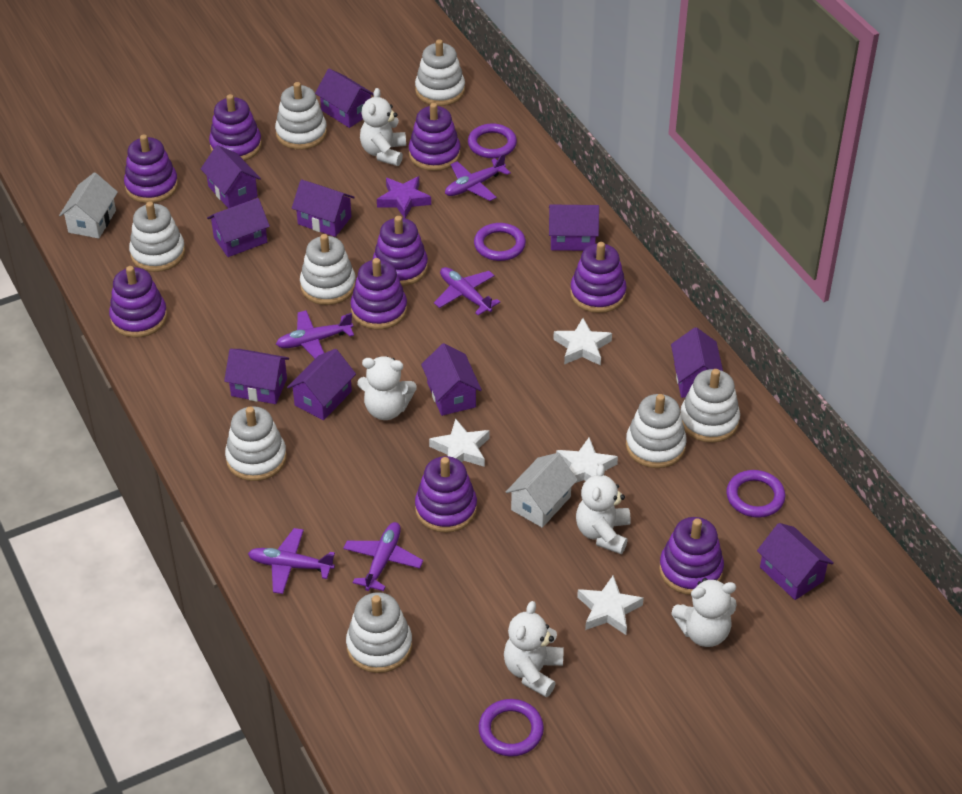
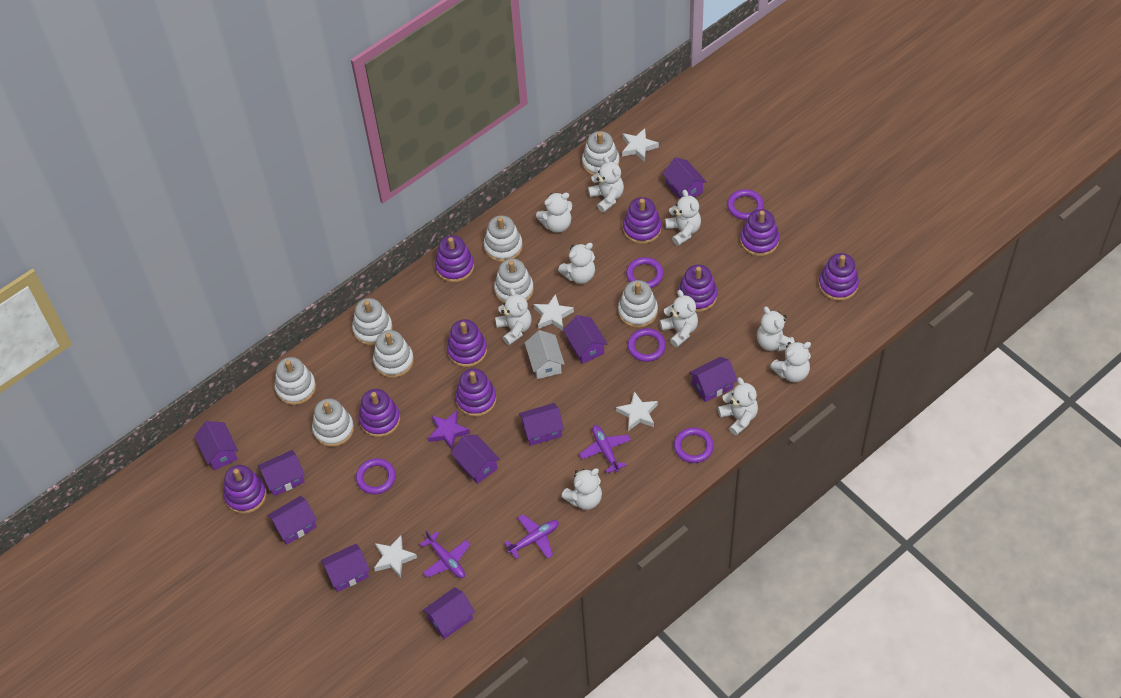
purple plane: 5 -> 3
purple ring: 4 -> 5
white house: 2 -> 1
white teddy bear: 5 -> 10

